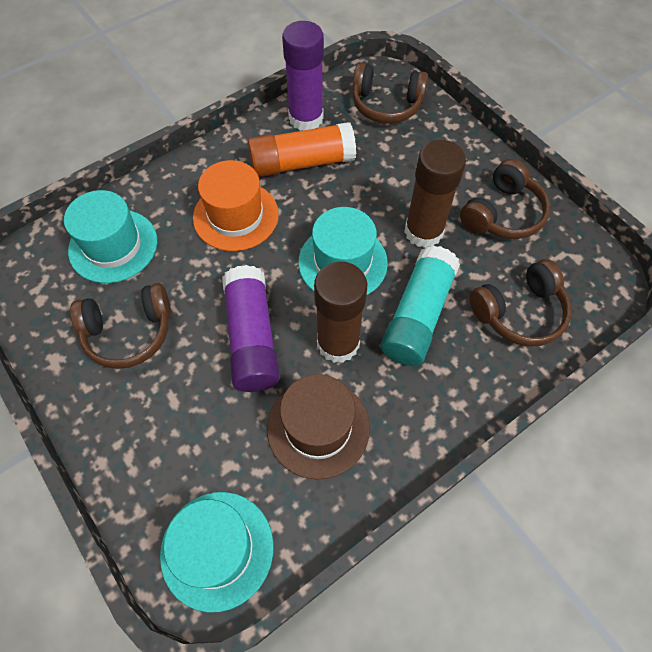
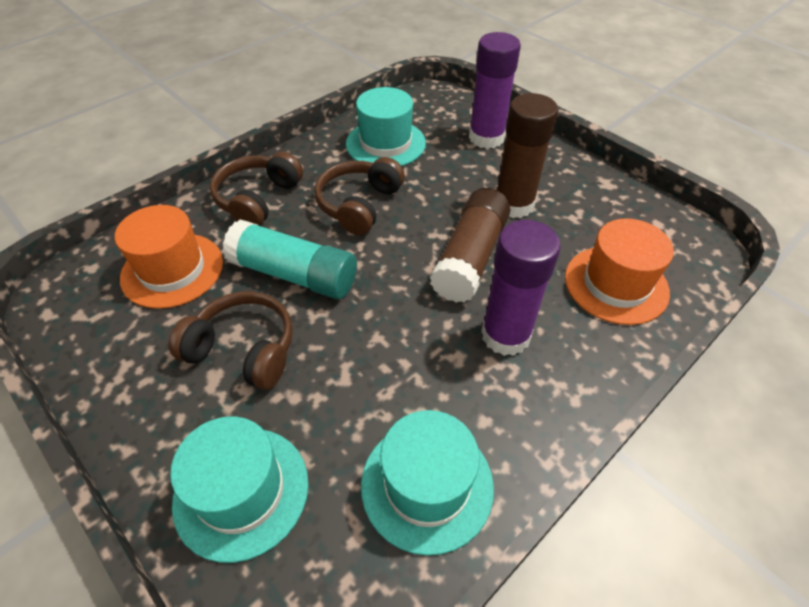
brown hat: 1 -> 0
brown headphones: 4 -> 3
orange glue stick: 1 -> 0
orange hat: 1 -> 2

